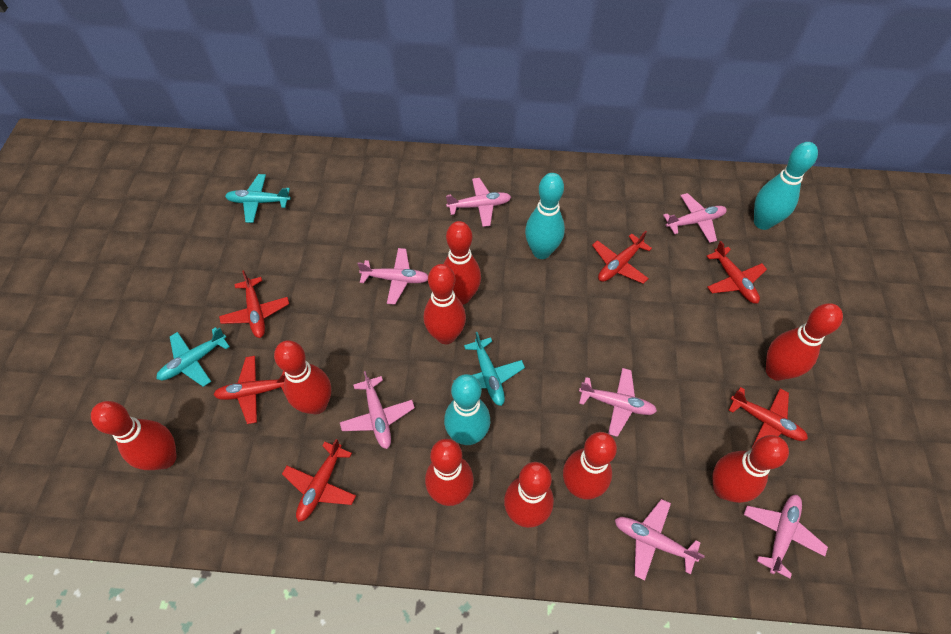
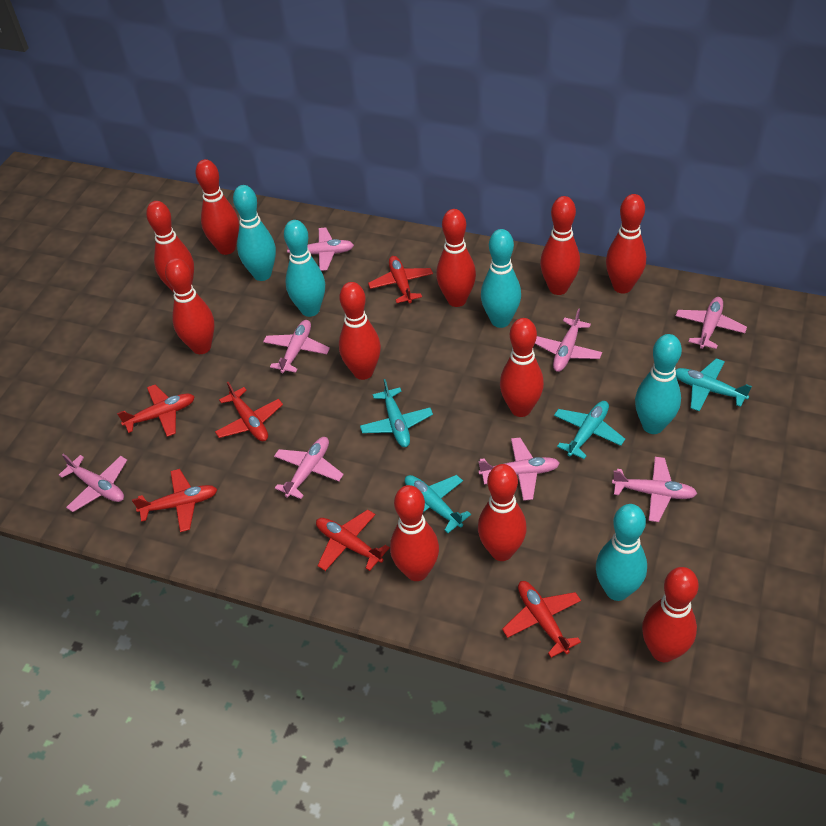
pink plane: 7 -> 8
red bowling pin: 9 -> 11
turquoise bowling pin: 3 -> 5
turquoise plane: 3 -> 4

